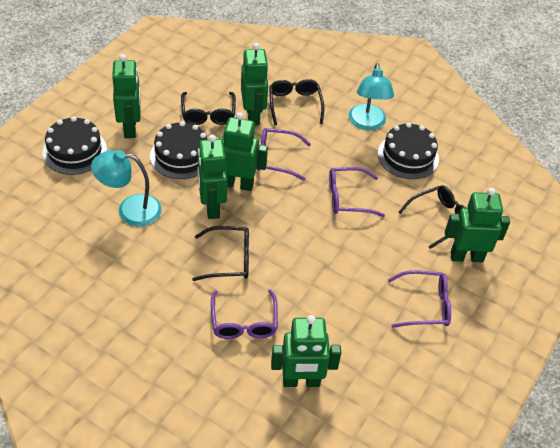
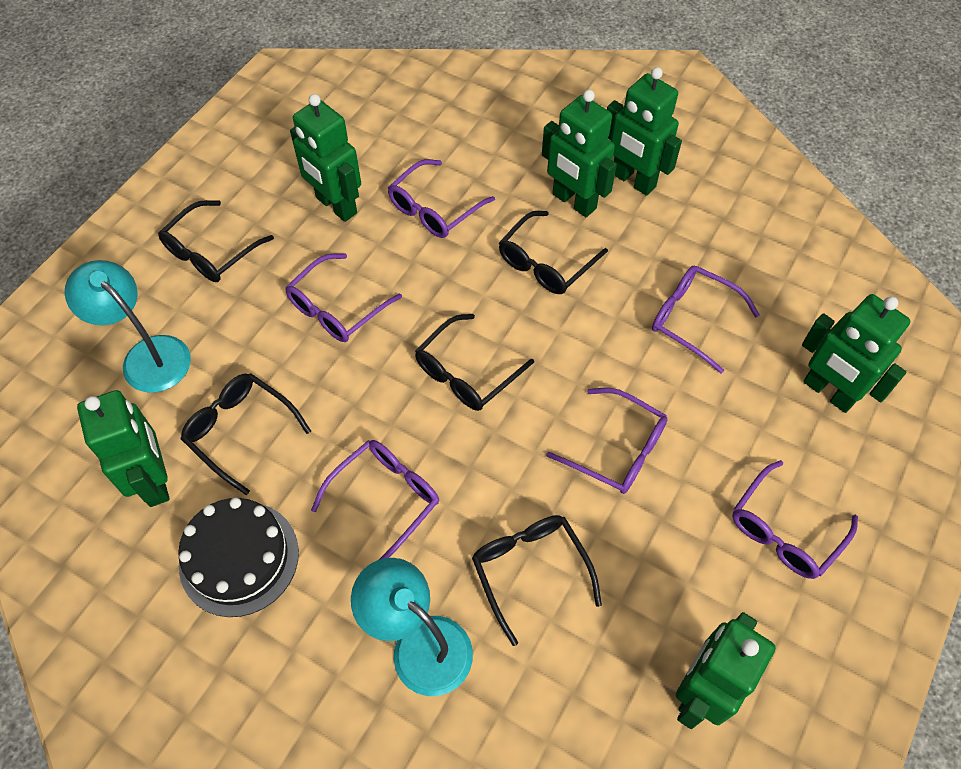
black cake: 3 -> 1
black glasses: 4 -> 5
purple glasses: 4 -> 6

